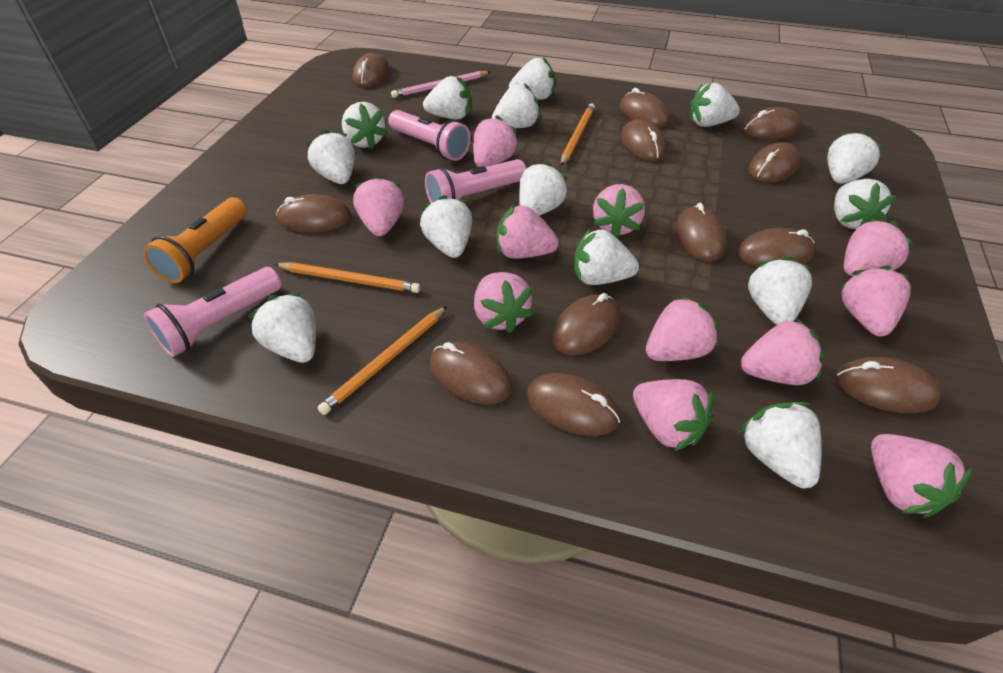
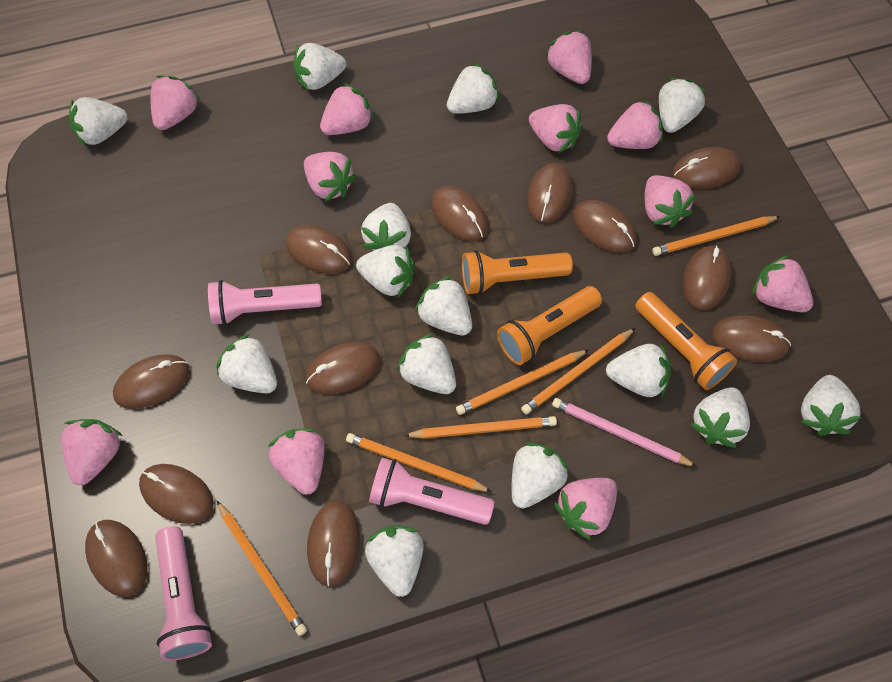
orange flashlight: 1 -> 3
orange pencil: 3 -> 6

